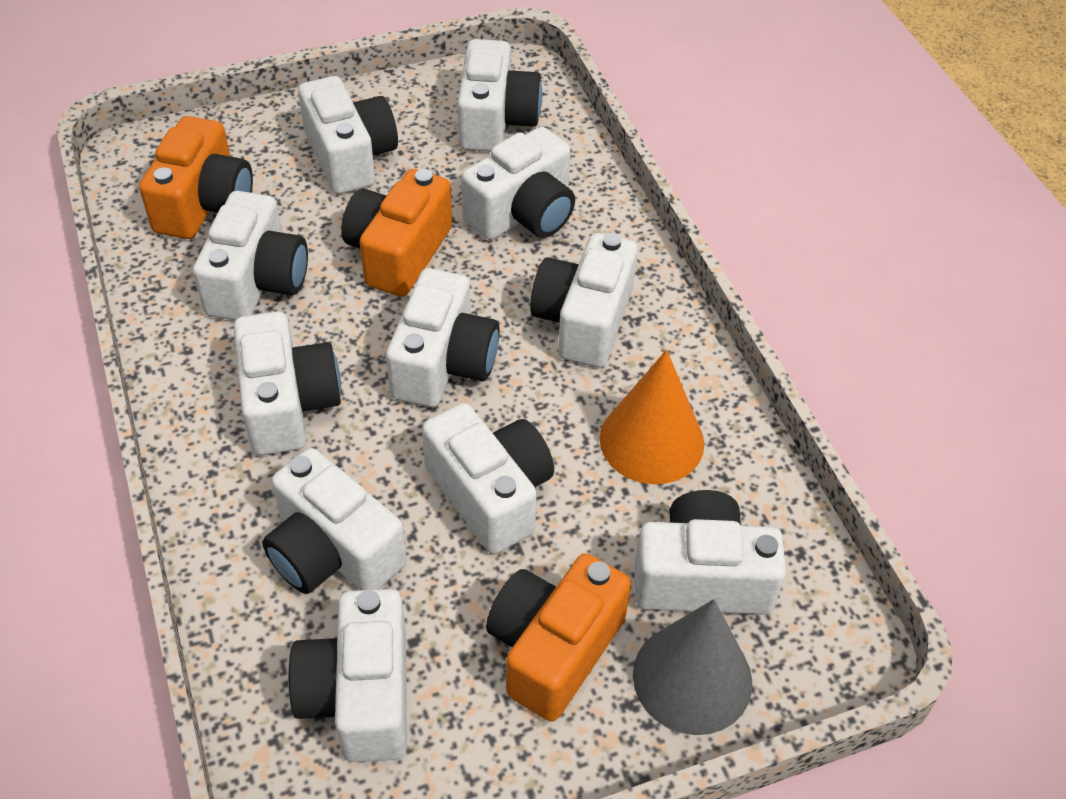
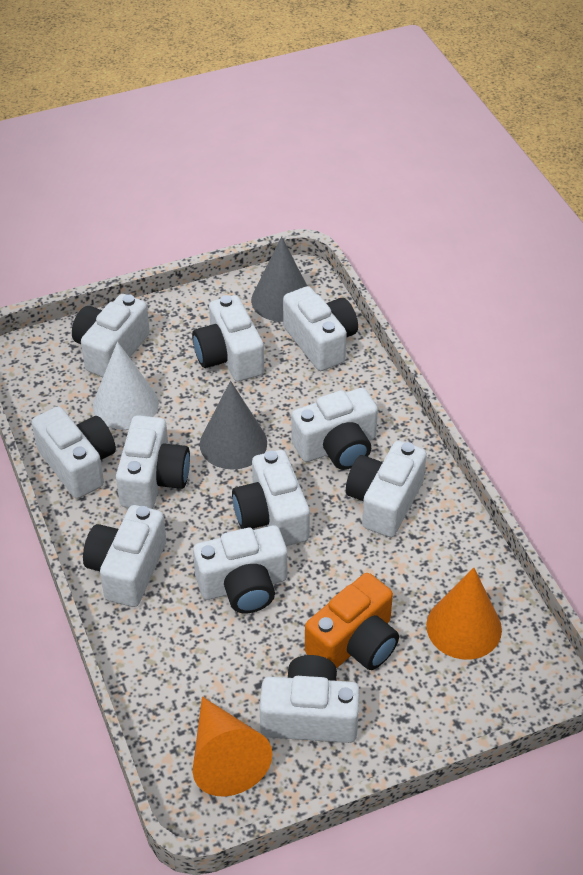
grey cone: 1 -> 2
orange camera: 3 -> 1
orange cone: 1 -> 2
white cone: 0 -> 1

